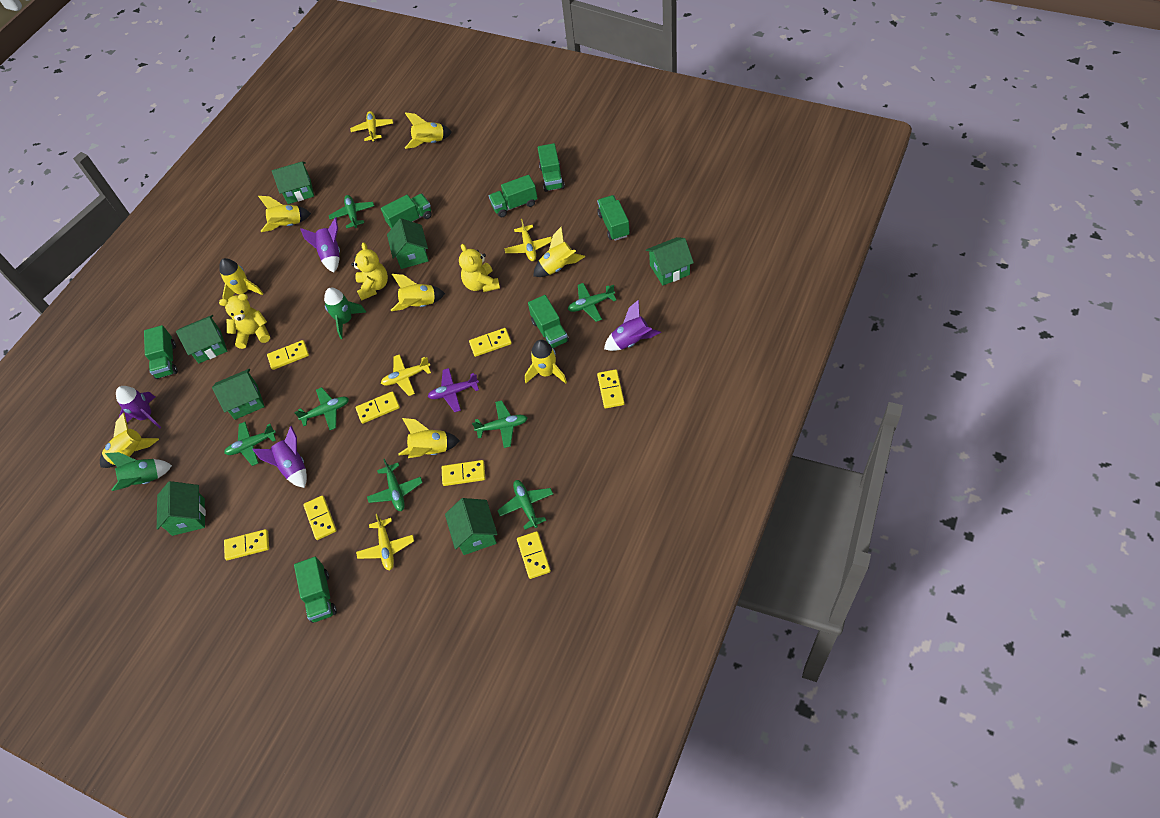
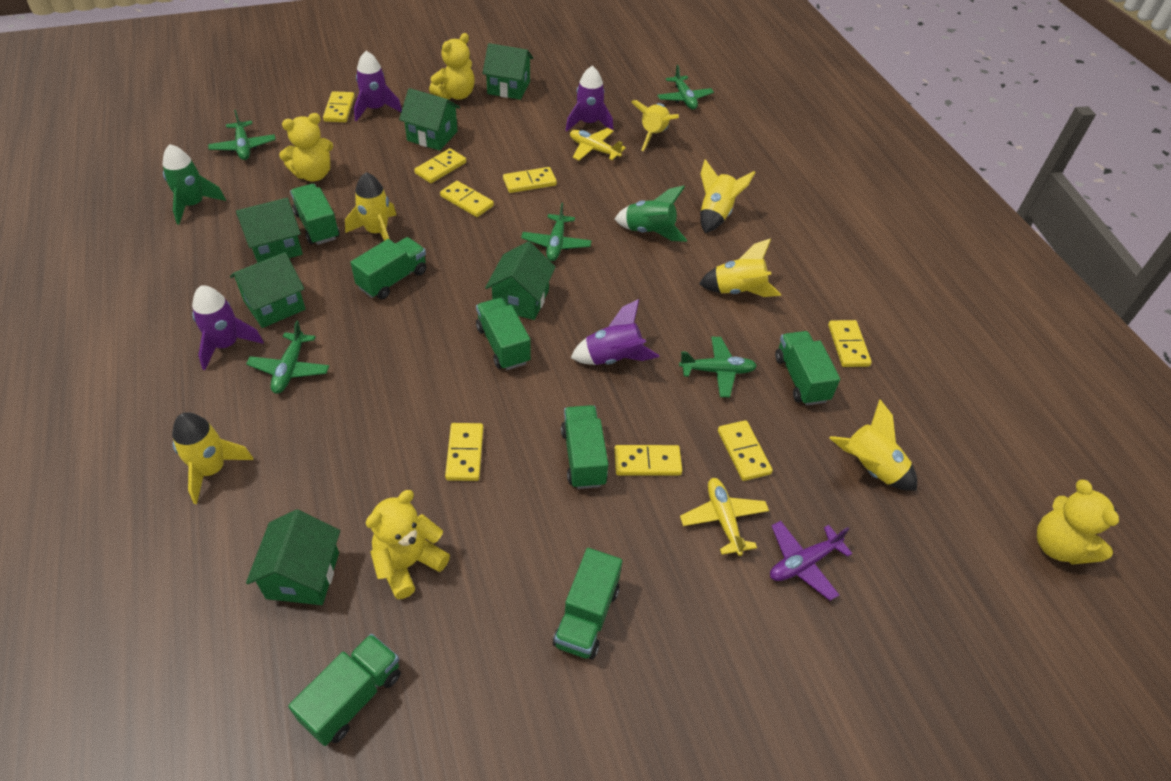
green house: 7 -> 6
green plane: 7 -> 5
yellow plane: 4 -> 2
yellow rocket: 8 -> 6
yellow teddy bear: 3 -> 4

